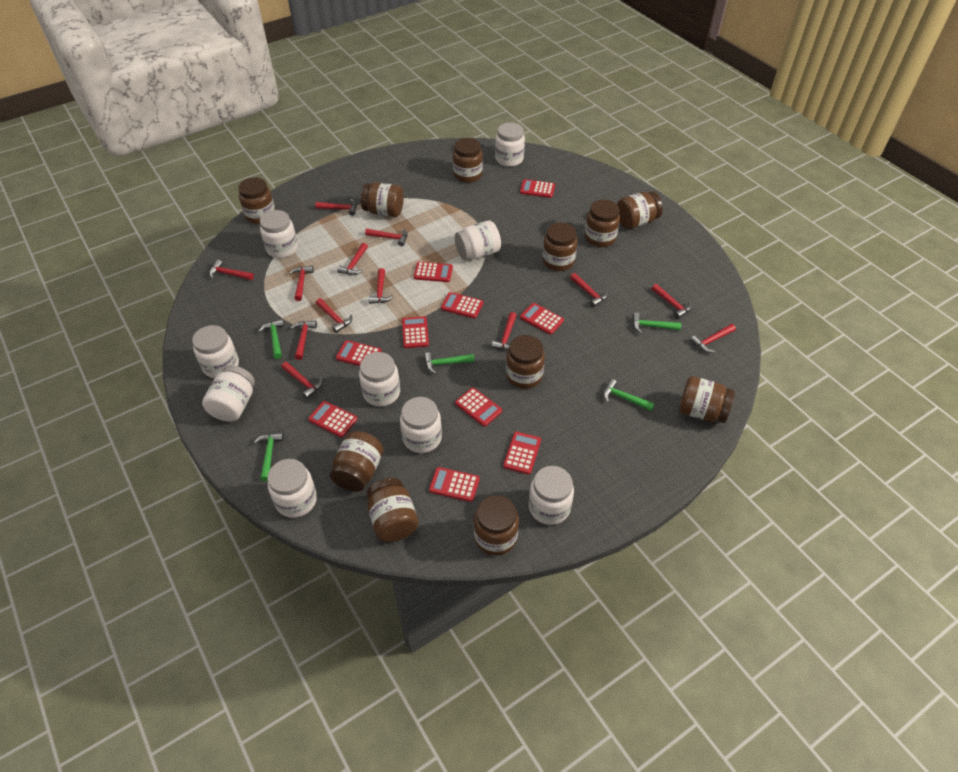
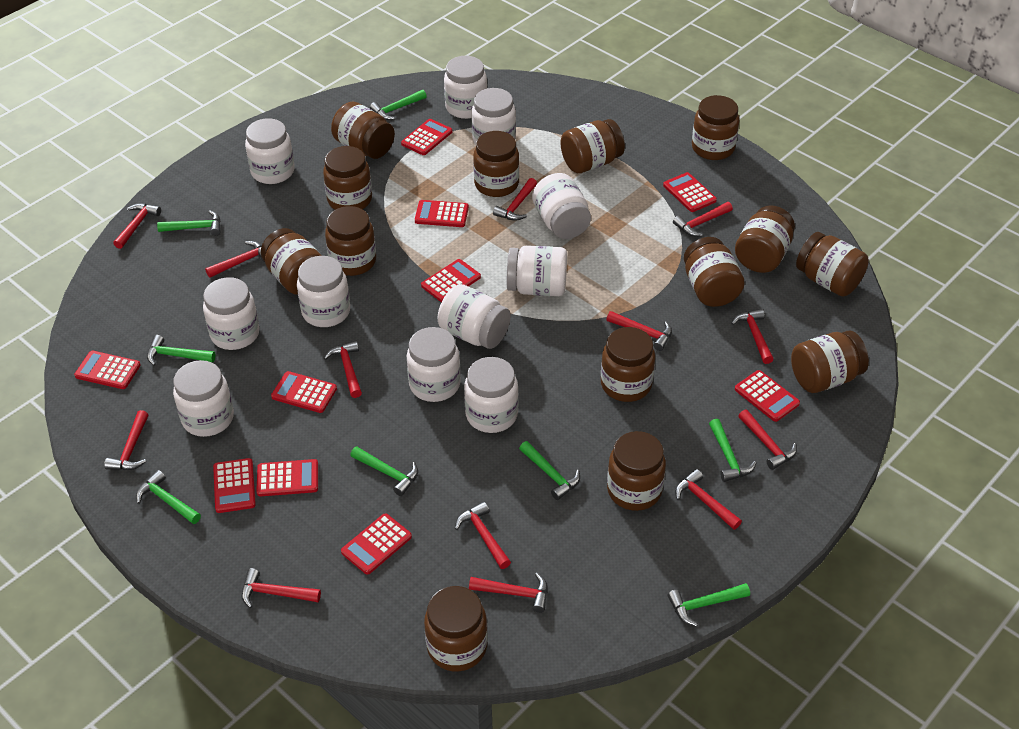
brown jar: 11 -> 14
green hammer: 5 -> 8
white jar: 9 -> 11

